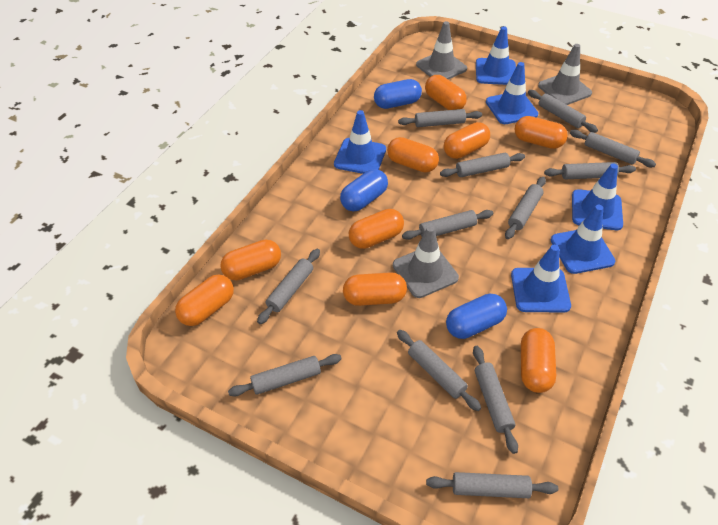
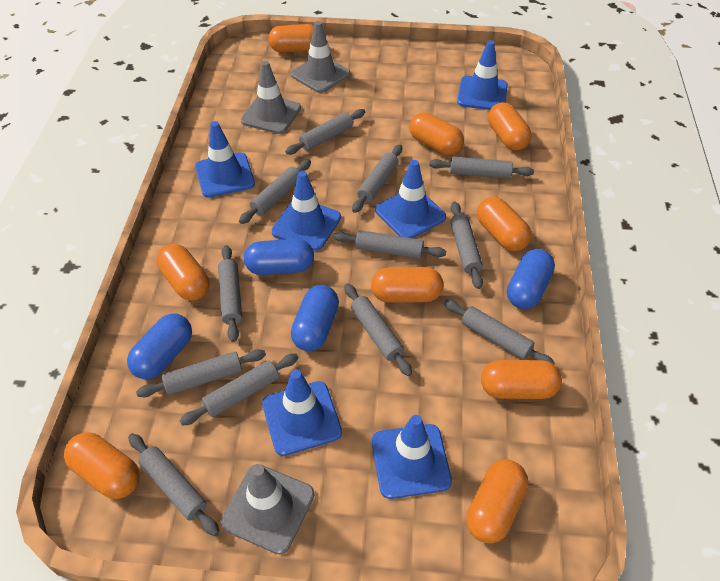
blue capsule: 3 -> 4

